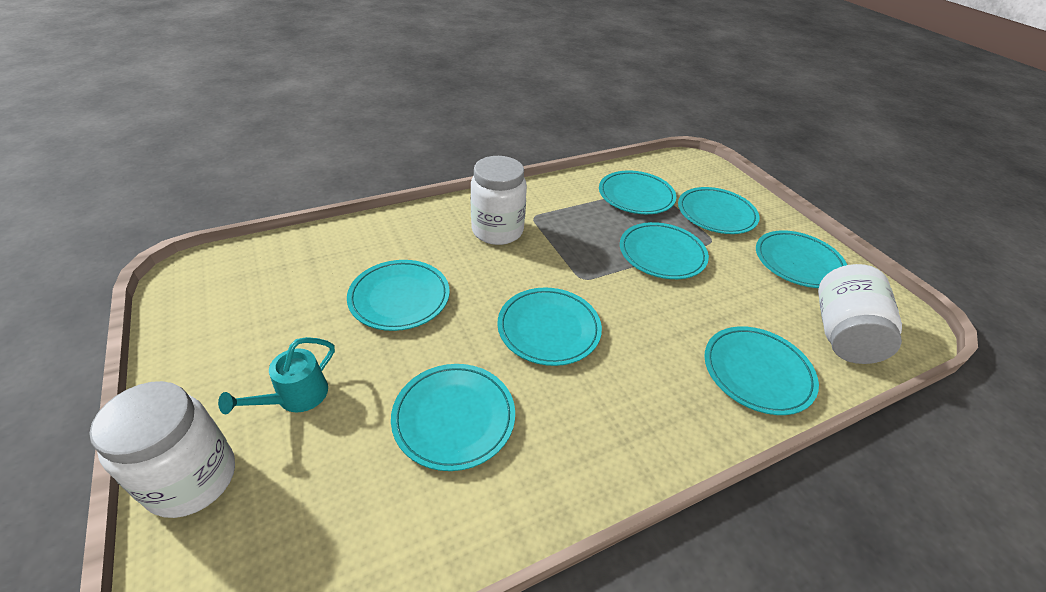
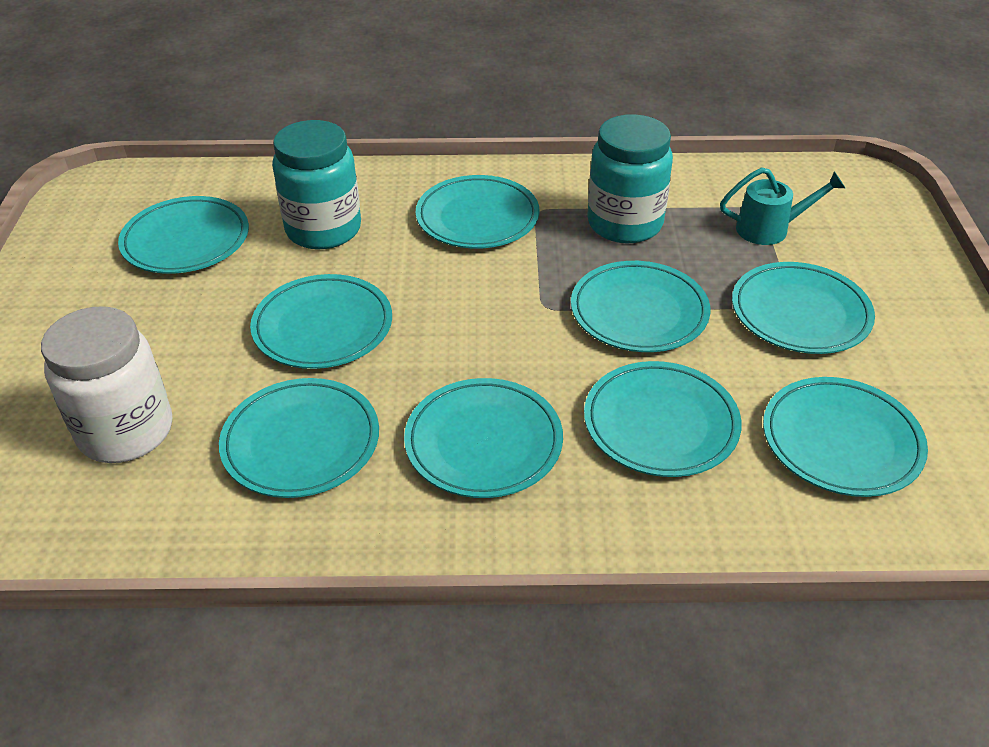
turquoise jar: 0 -> 2
turquoise plate: 8 -> 9
white jar: 3 -> 1

